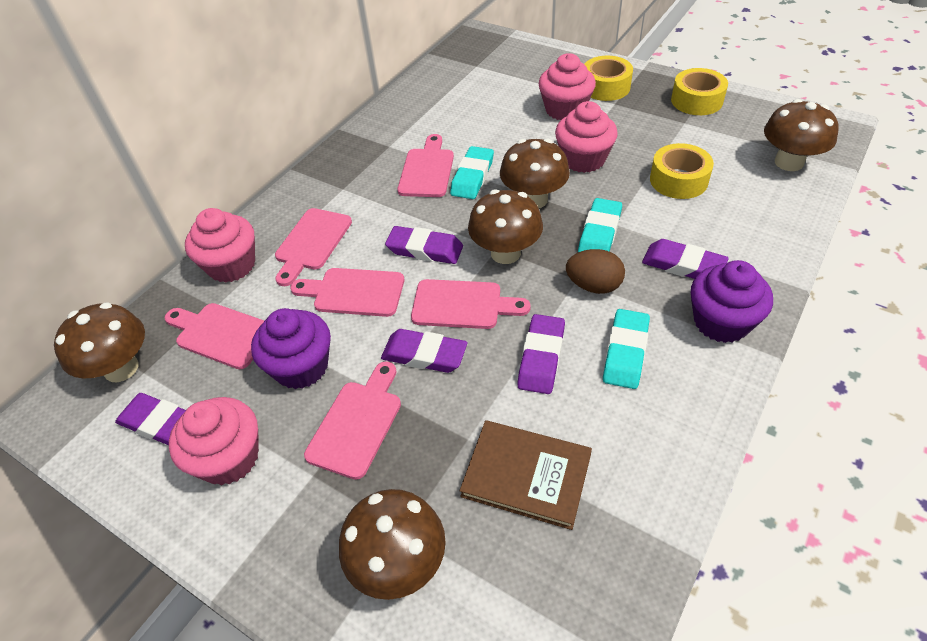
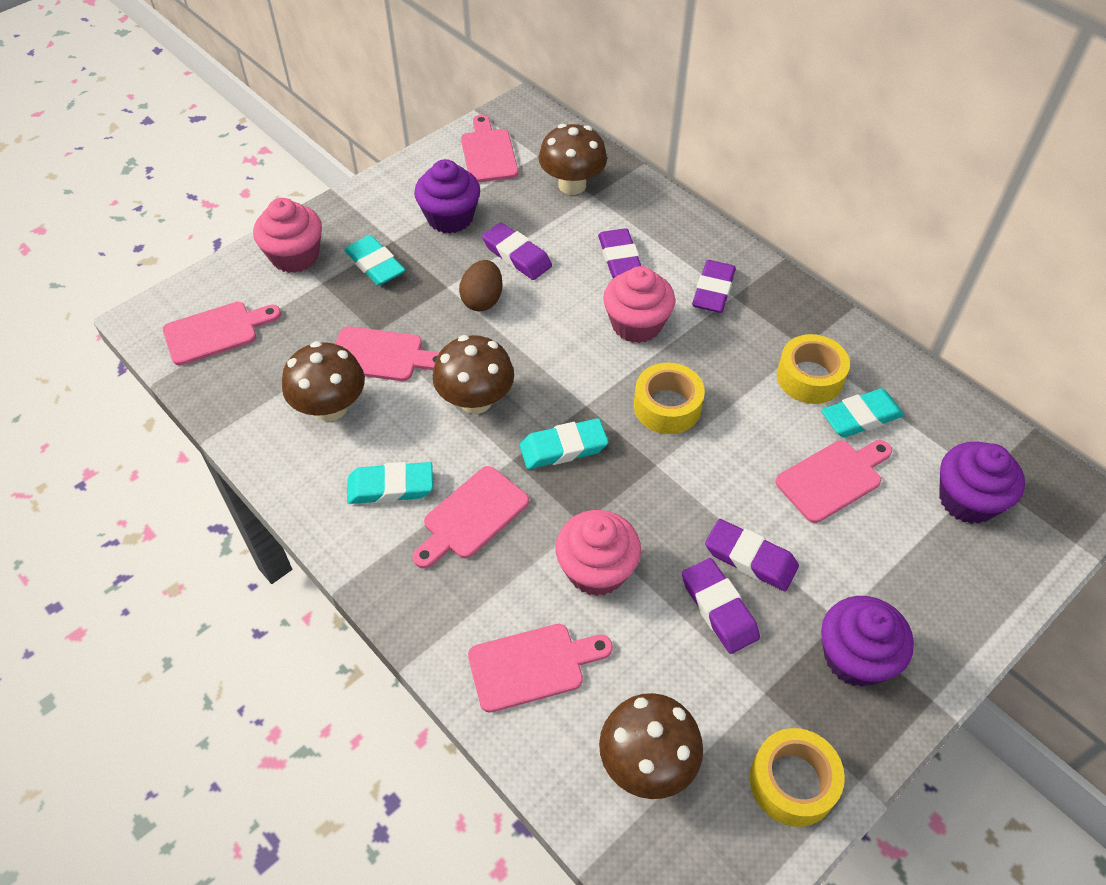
brown book: 1 -> 0
brown mushroom: 5 -> 4
pink cupcake: 4 -> 3
purple cupcake: 2 -> 3
turquoise eraser: 3 -> 4

